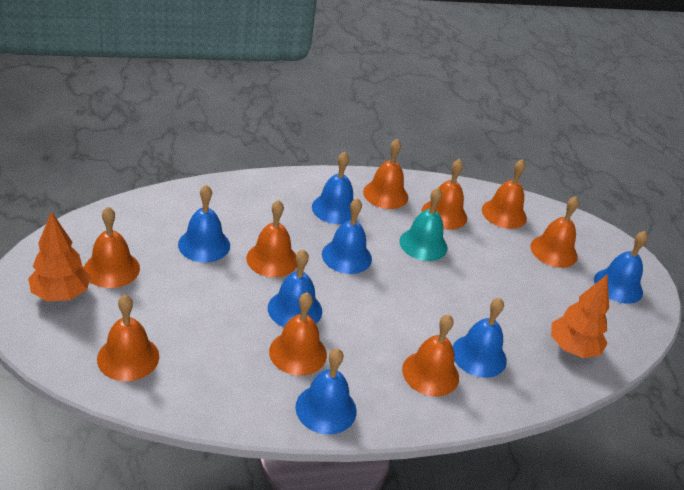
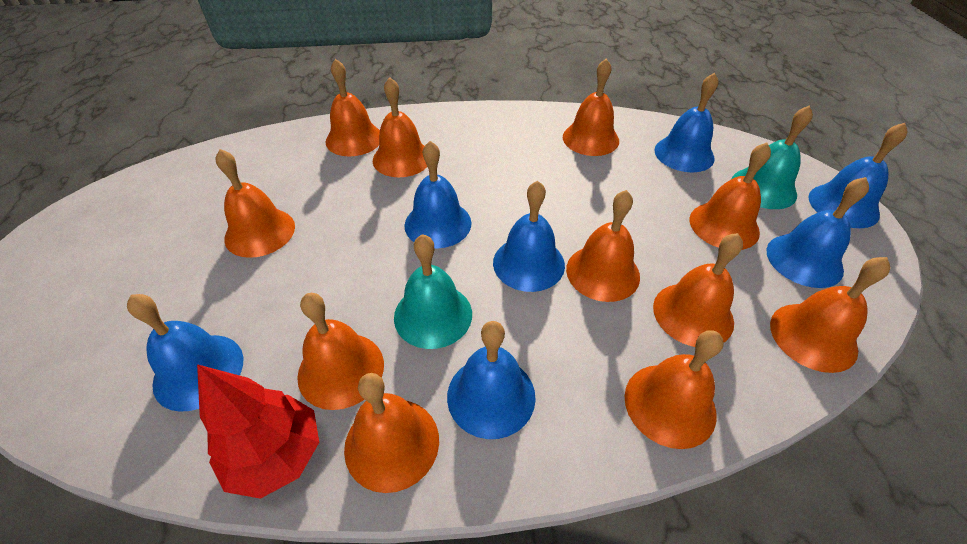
orange bell: 9 -> 11
orange tree: 2 -> 0
red tree: 0 -> 1
turquoise bell: 1 -> 2

